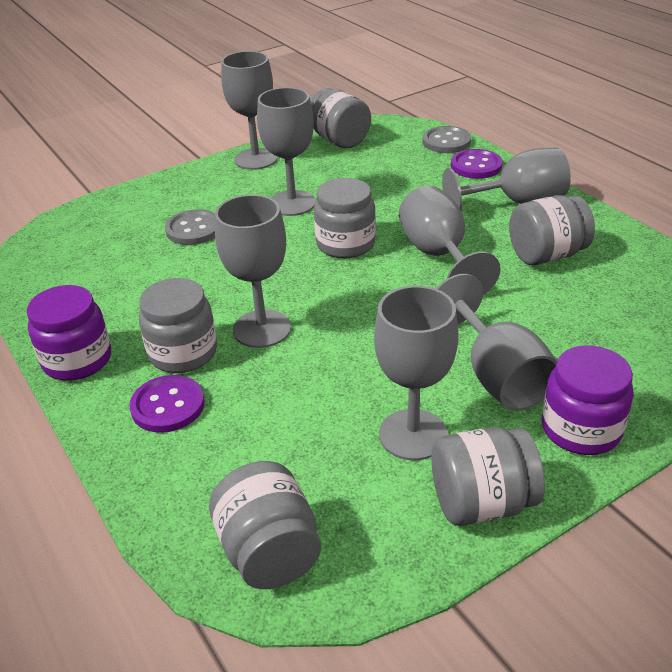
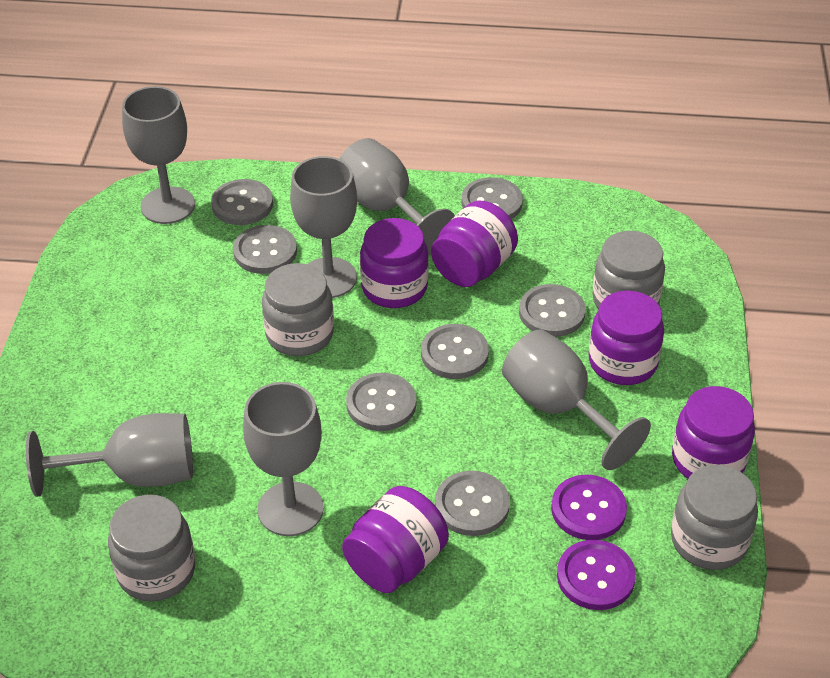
grey button: 2 -> 7
grey goblet: 7 -> 6
grey jar: 6 -> 4
purple jar: 2 -> 5

